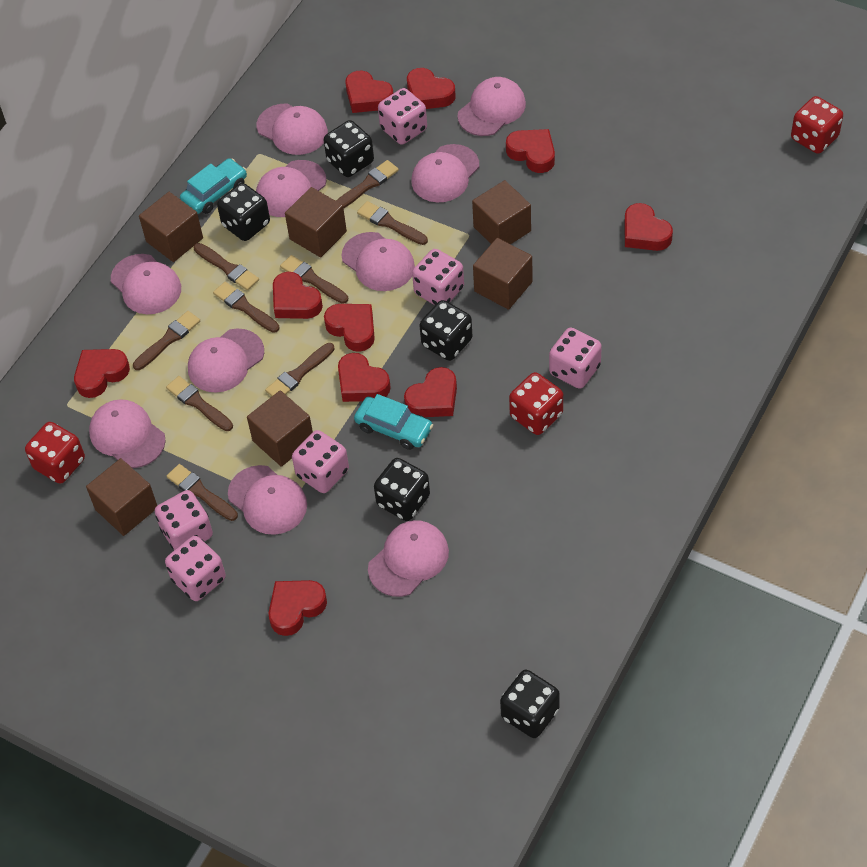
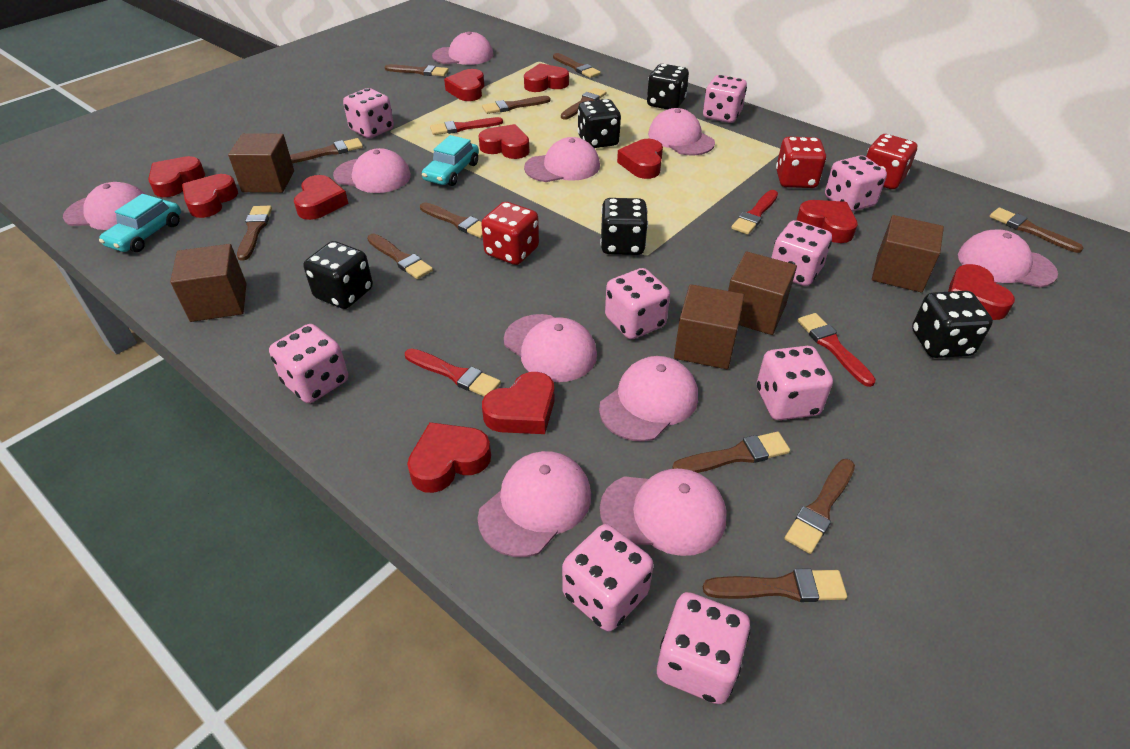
brown brush: 9 -> 12
brown cube: 6 -> 5
pink dice: 6 -> 9
red brush: 0 -> 4
red heart: 10 -> 11

